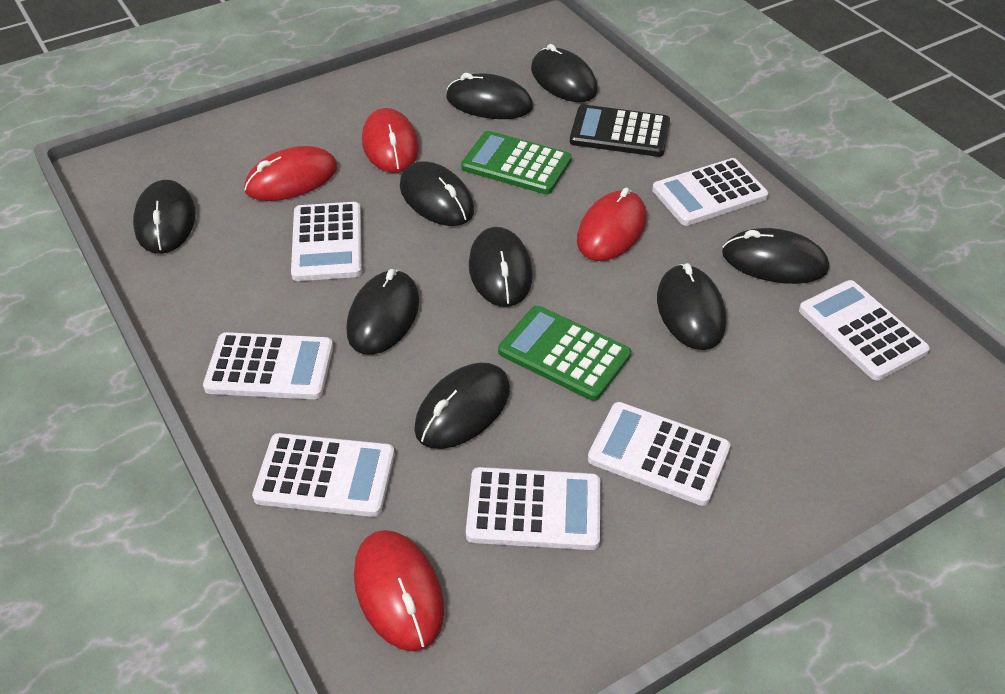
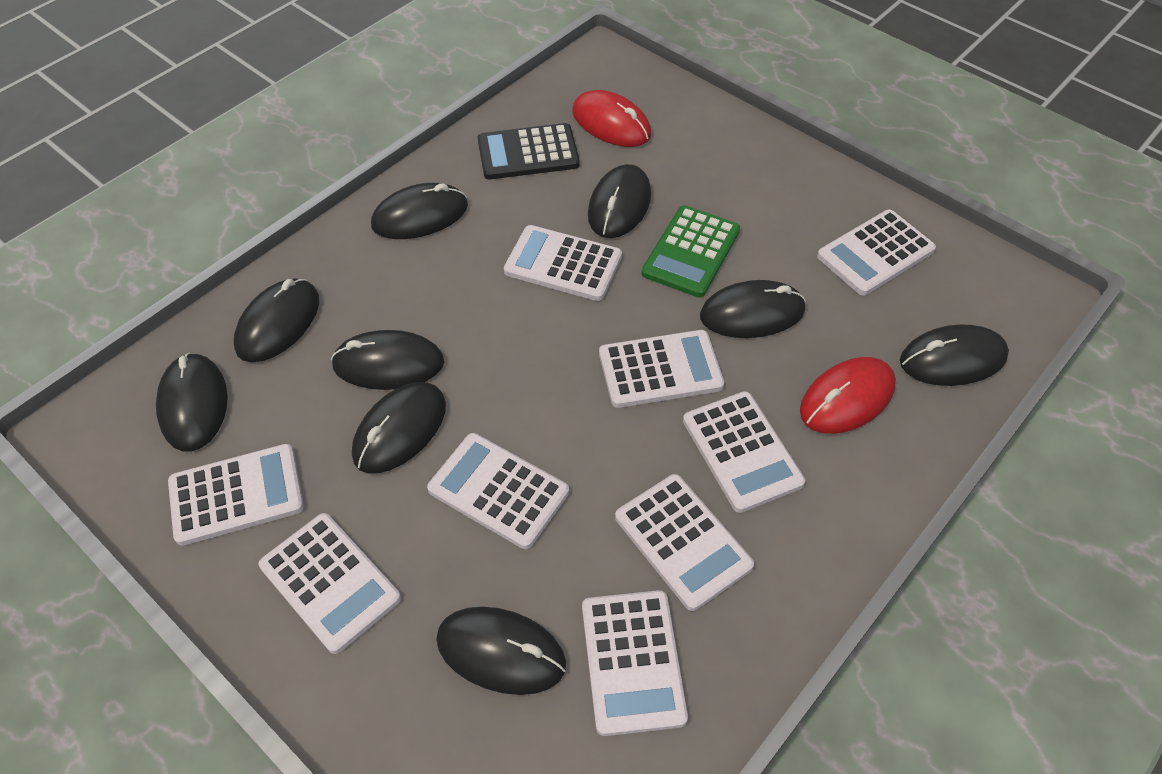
green calculator: 2 -> 1
red mouse: 4 -> 2
white calculator: 7 -> 9

